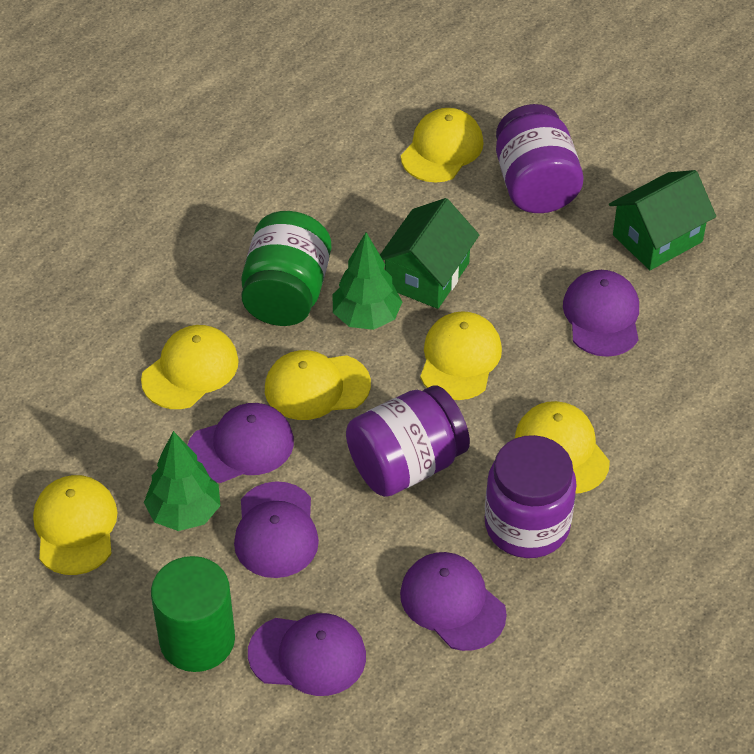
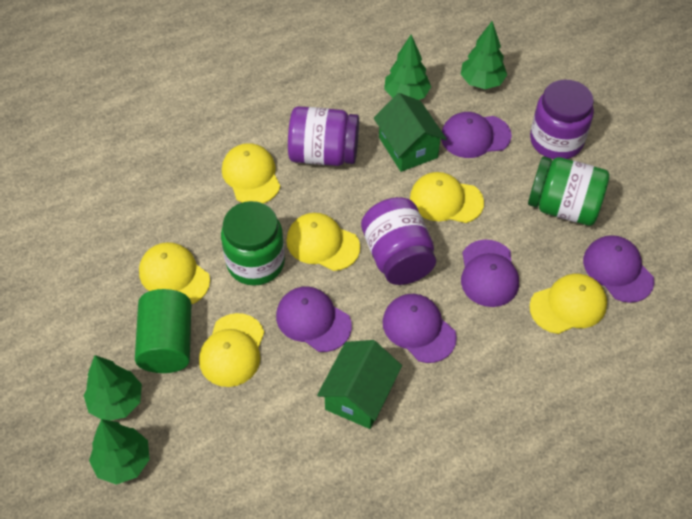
green jar: 1 -> 2
green tree: 2 -> 4

